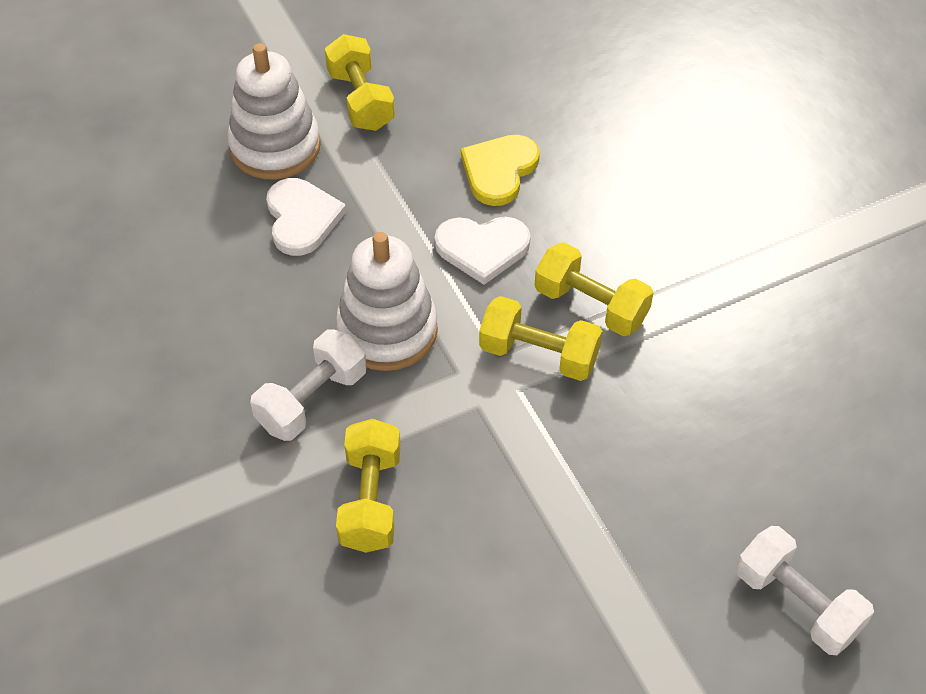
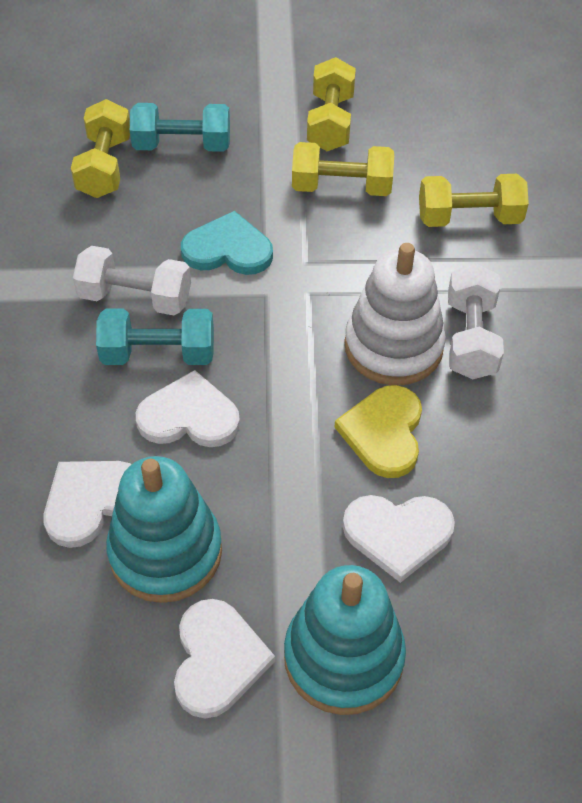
turquoise dumbbell: 0 -> 2
turquoise heart: 0 -> 1
turquoise stacking toy: 0 -> 2
white heart: 2 -> 4
white stacking toy: 2 -> 1

